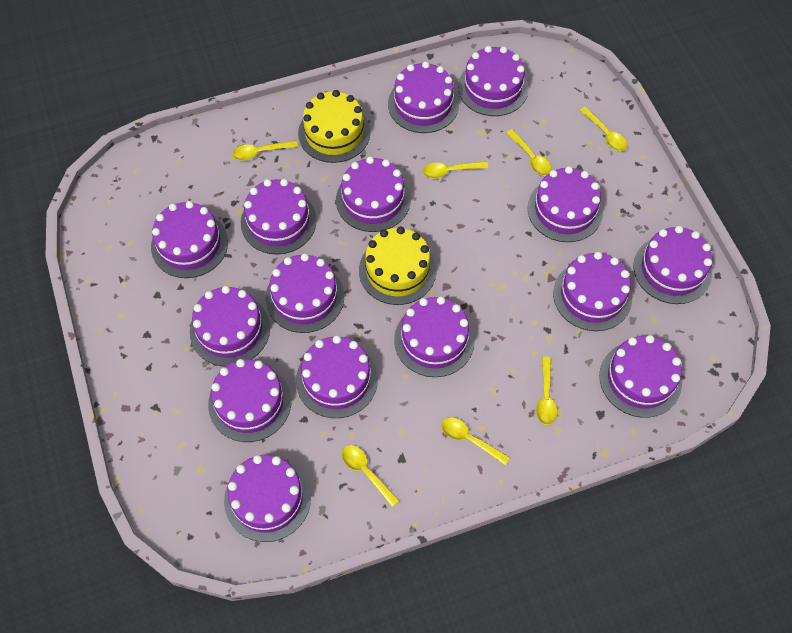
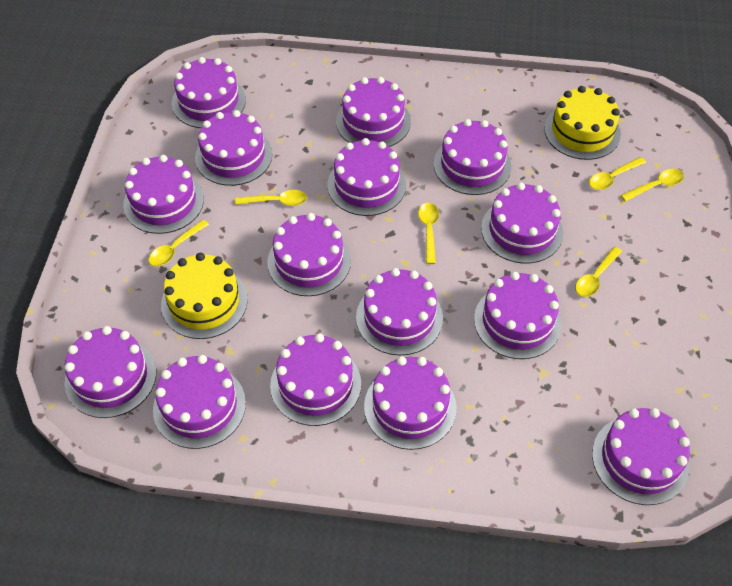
yellow spoon: 7 -> 6

